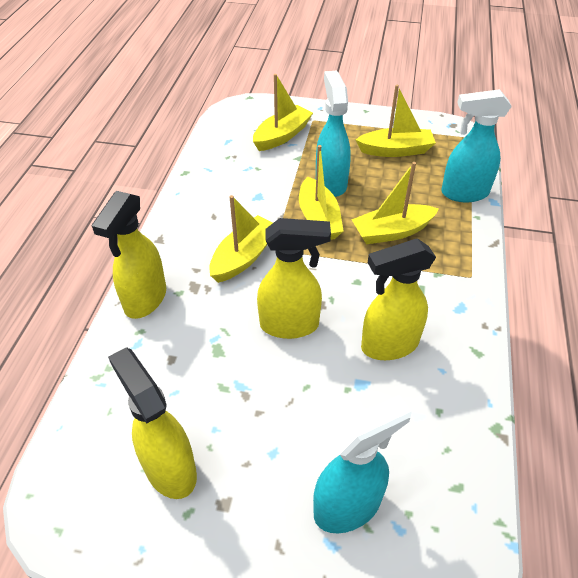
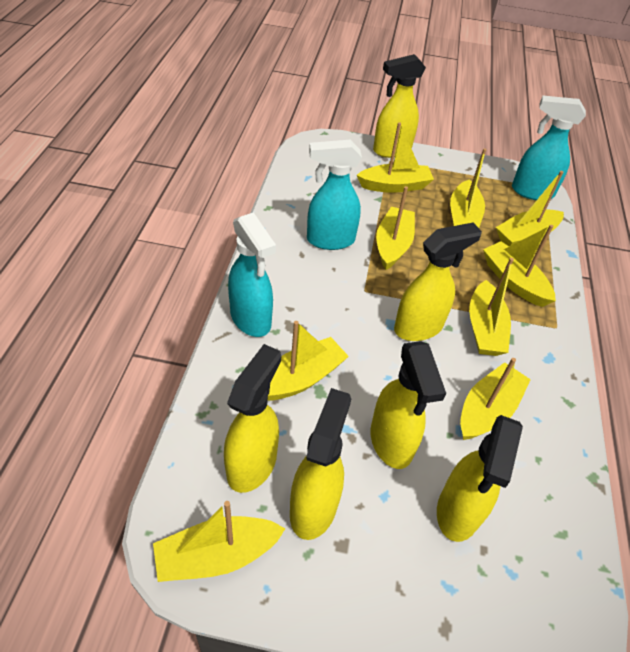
yellow boat: 5 -> 9
yellow spray bottle: 4 -> 6

